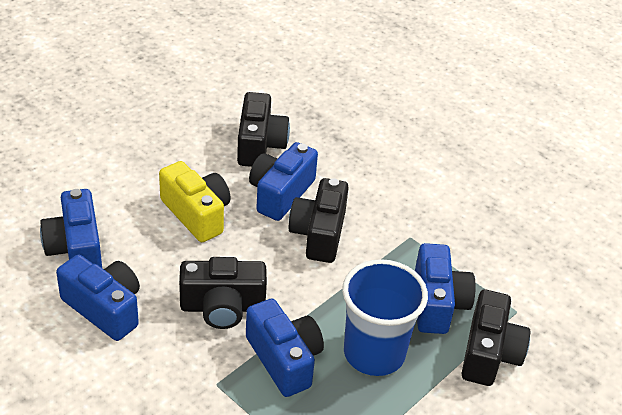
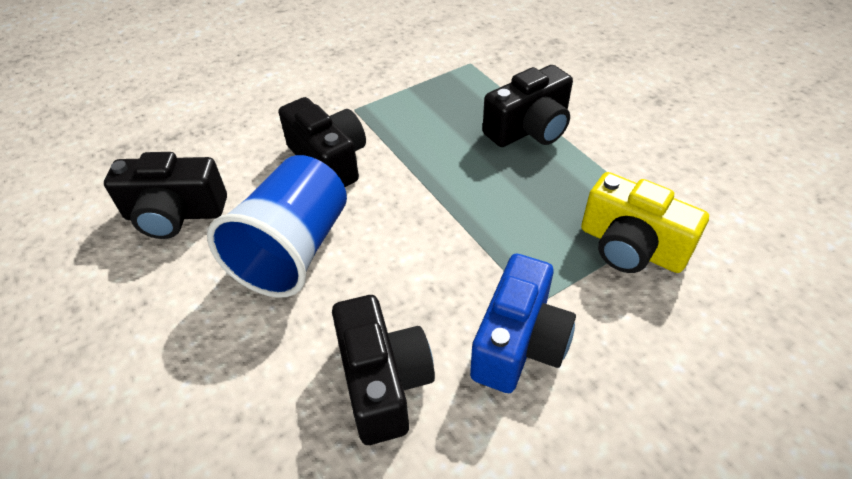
blue camera: 5 -> 1

